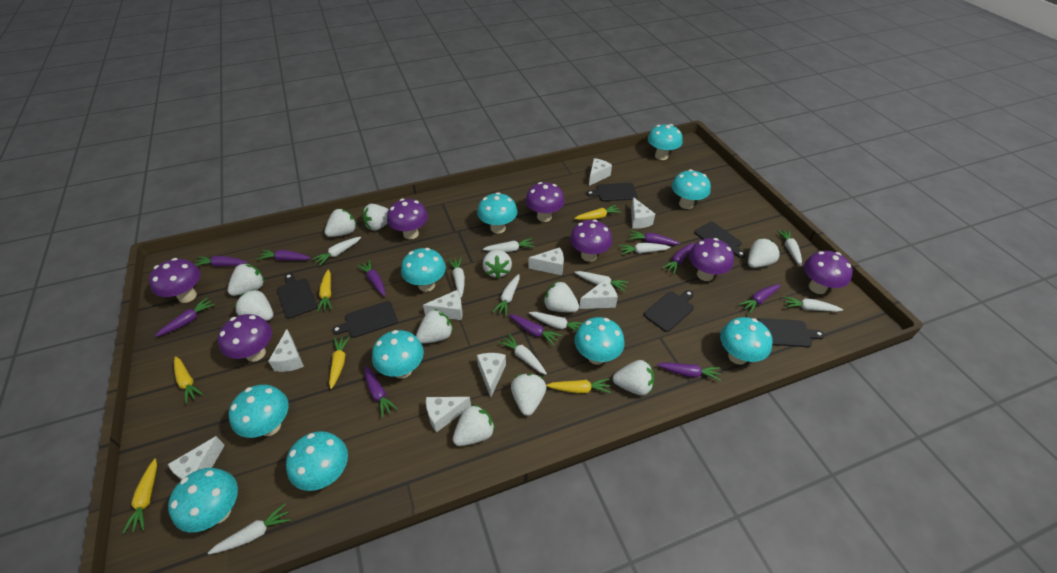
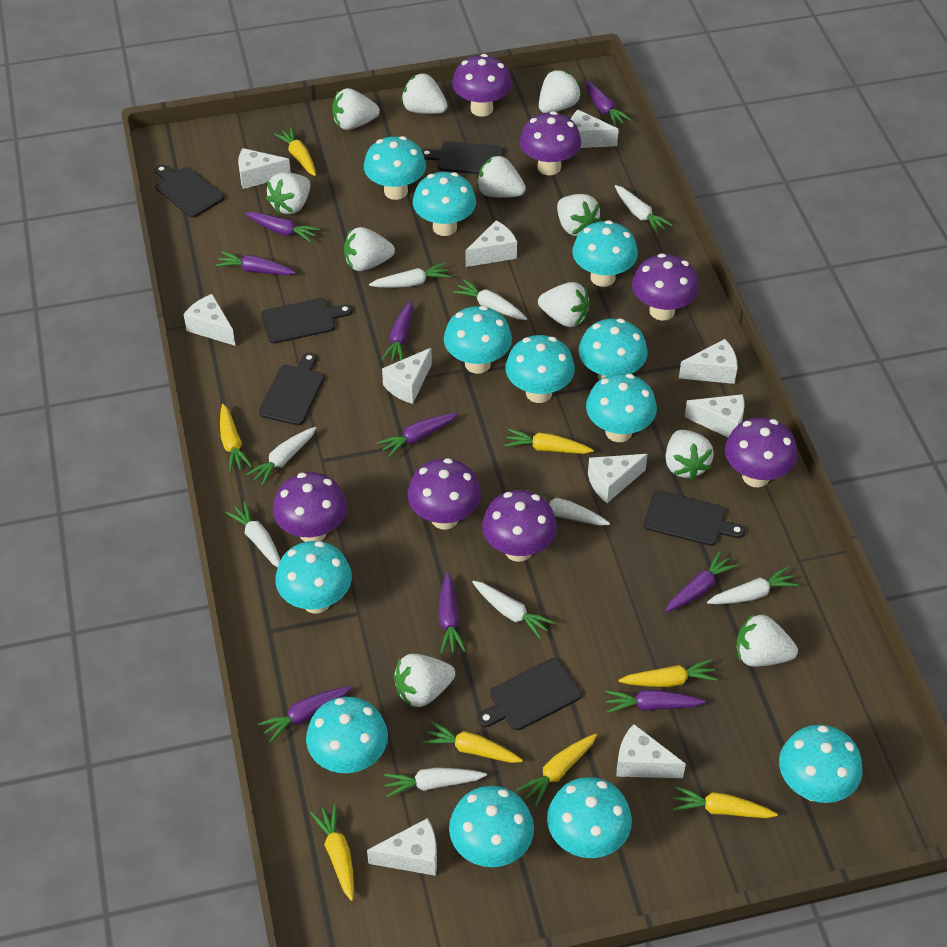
purple carrot: 10 -> 9
turquoise mushroom: 10 -> 12
white carrot: 11 -> 9
white cheese: 9 -> 10
yellow carrot: 6 -> 8

